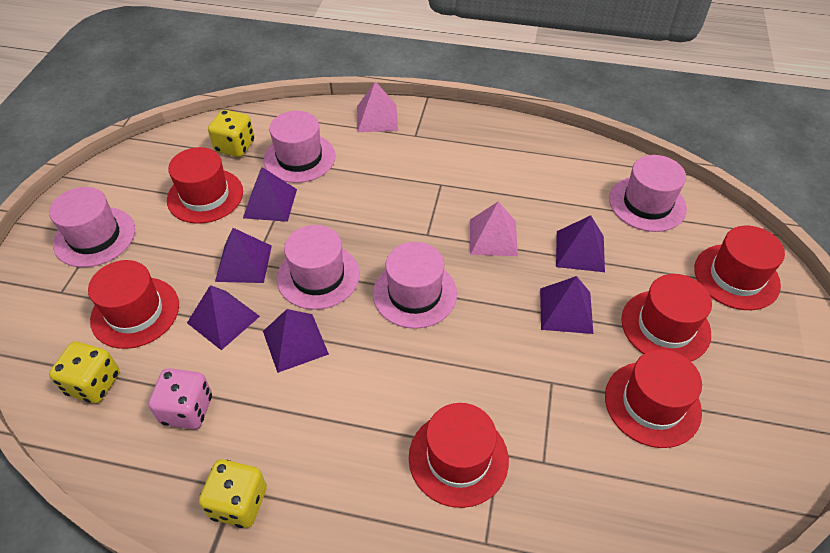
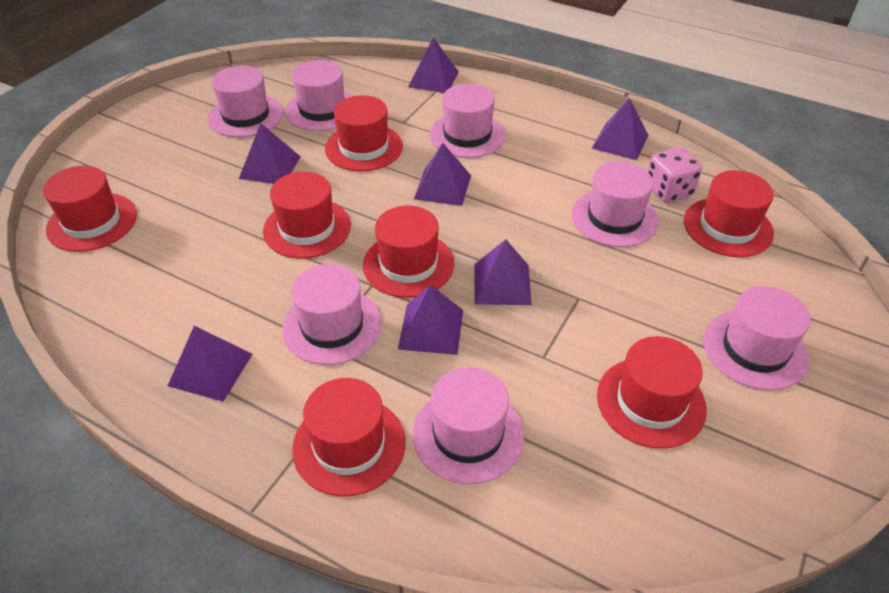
pink hat: 5 -> 7
pink pyramid: 2 -> 0
purple pyramid: 6 -> 7
red hat: 6 -> 7
yellow dice: 3 -> 0

